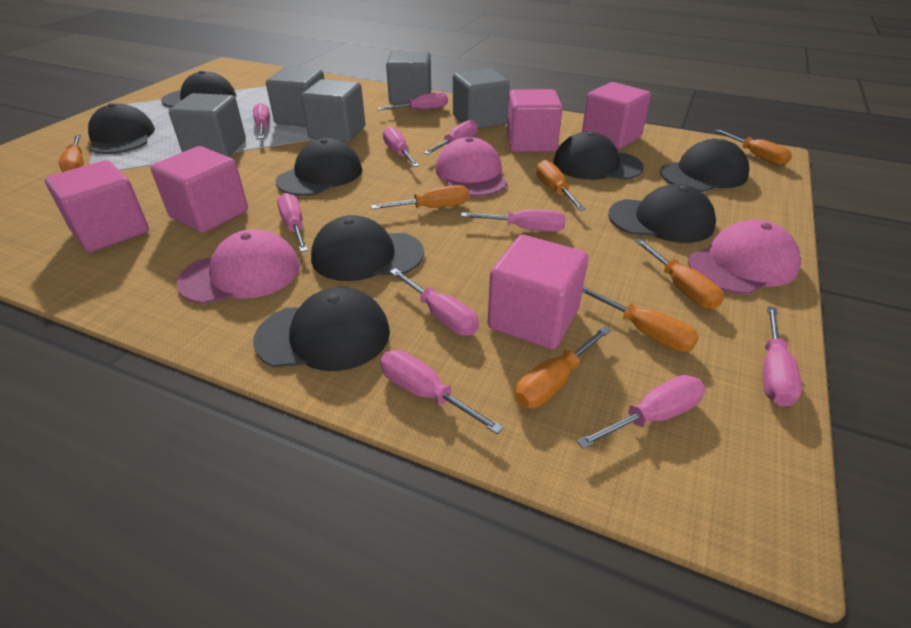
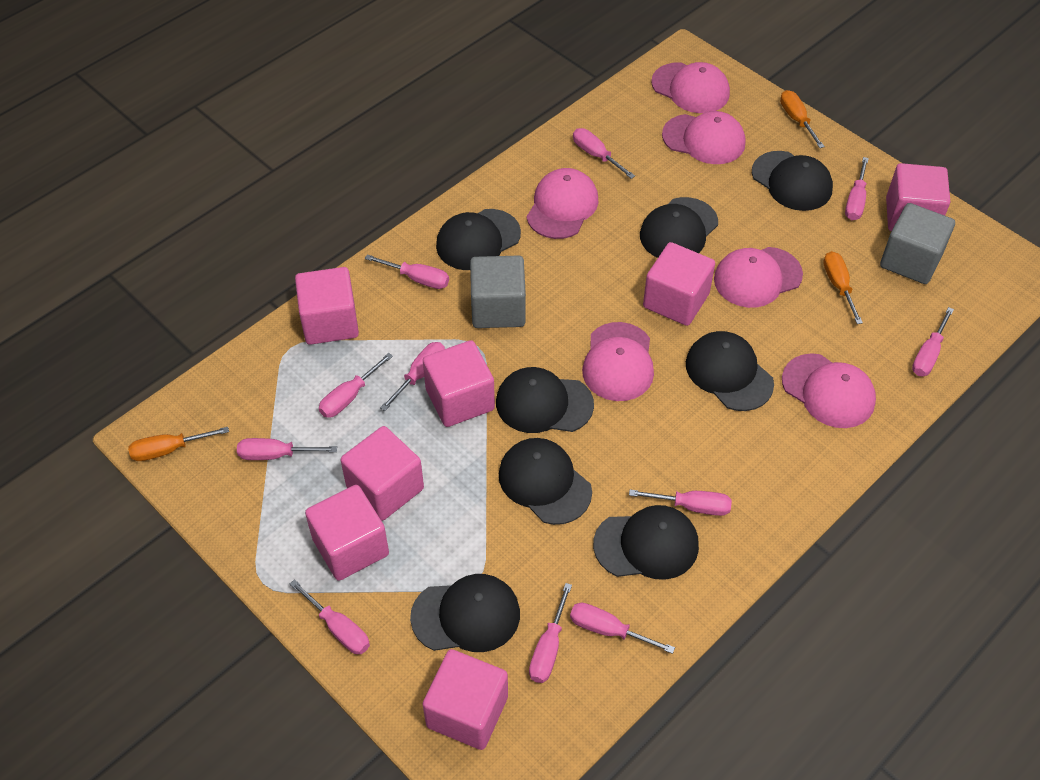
grey cube: 5 -> 2
orange screwdriver: 7 -> 3
pink cap: 3 -> 6
pink cube: 5 -> 7
pink screwdriver: 10 -> 11

